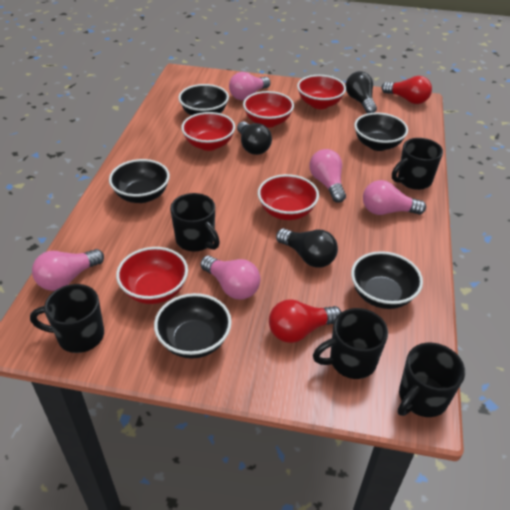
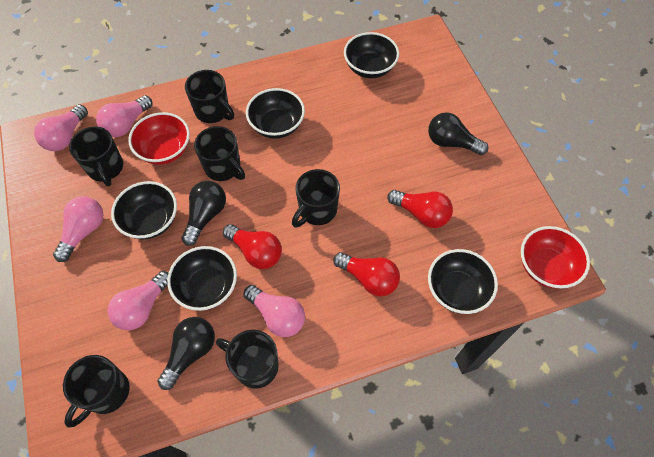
black mug: 5 -> 6
red bowl: 5 -> 2
red light bulb: 2 -> 3

